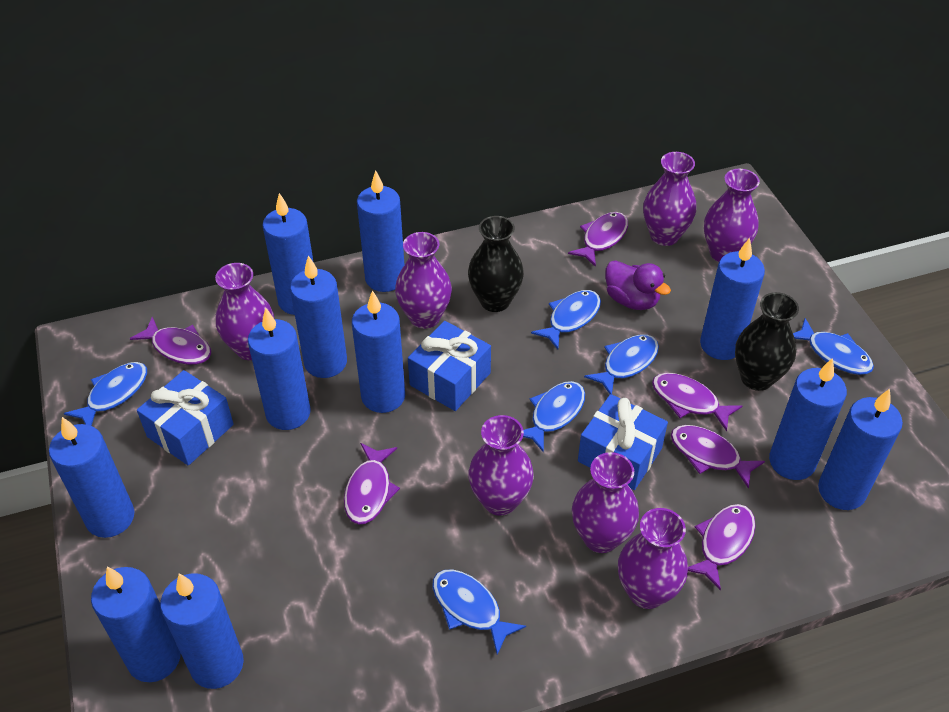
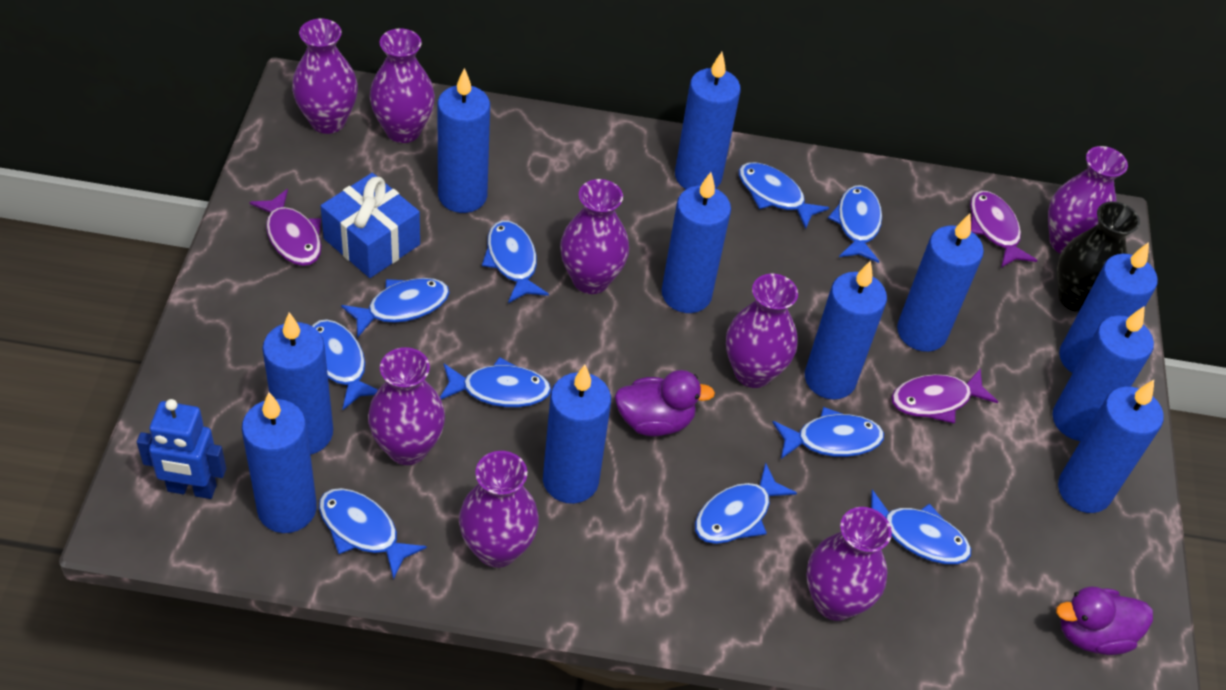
black vase: 2 -> 1
blue fish: 6 -> 10
blue gift: 3 -> 1
blue robot: 0 -> 1
purple duck: 1 -> 2
purple fish: 6 -> 3
purple vase: 7 -> 8

